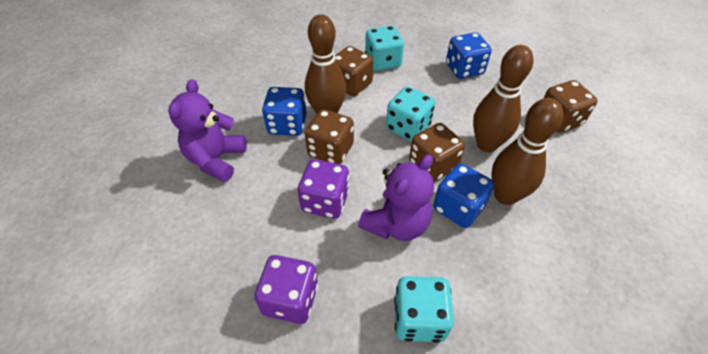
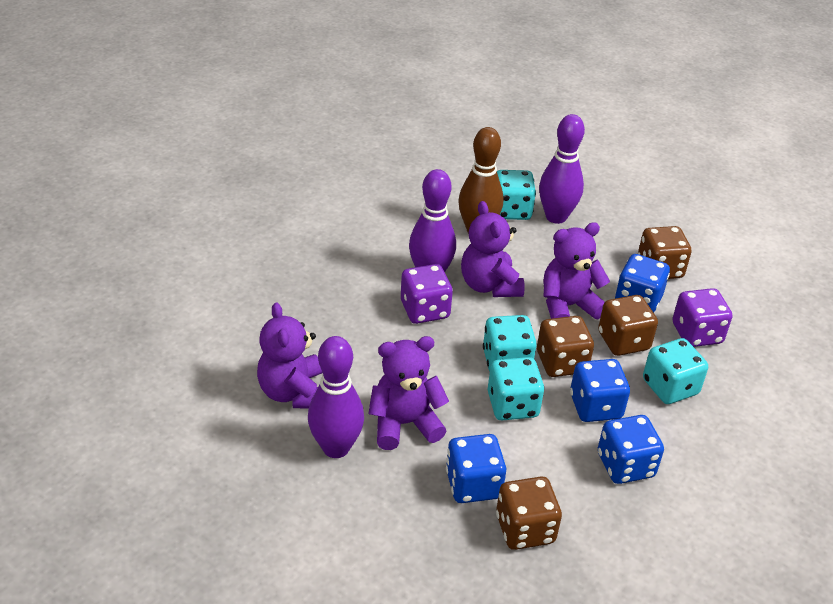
blue dice: 3 -> 4
brown bowling pin: 3 -> 1
purple bowling pin: 0 -> 3
purple teddy bear: 2 -> 4
turquoise dice: 3 -> 4

